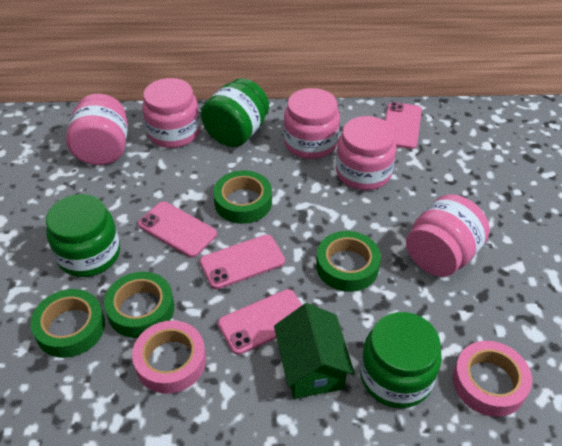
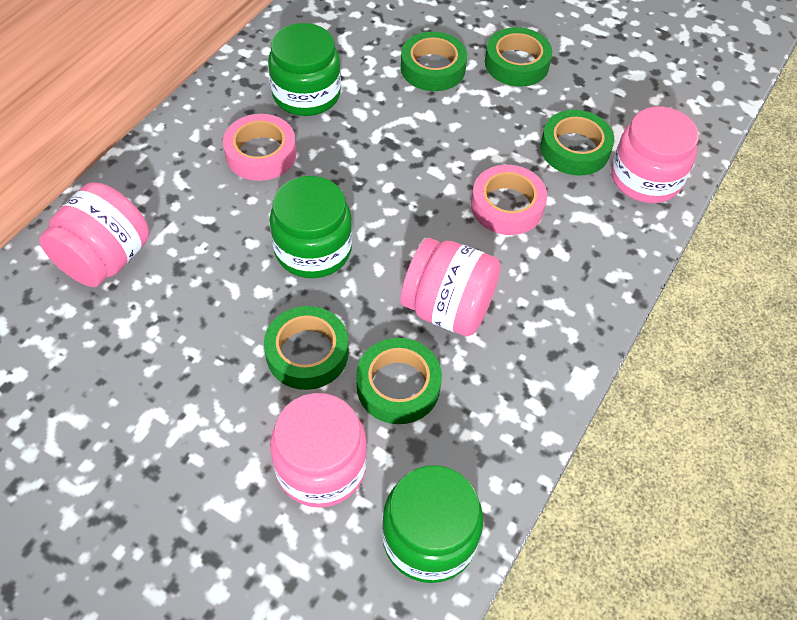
green house: 1 -> 0
green tape: 4 -> 5
pink jar: 5 -> 4
pink phone: 4 -> 0

